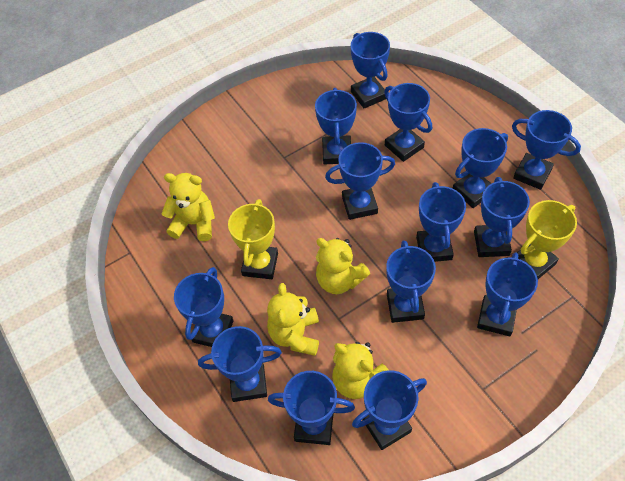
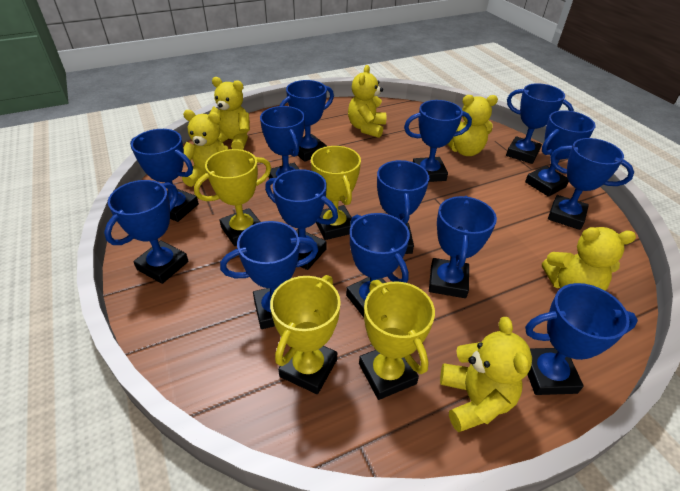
yellow teddy bear: 4 -> 6
yellow trophy: 2 -> 4

